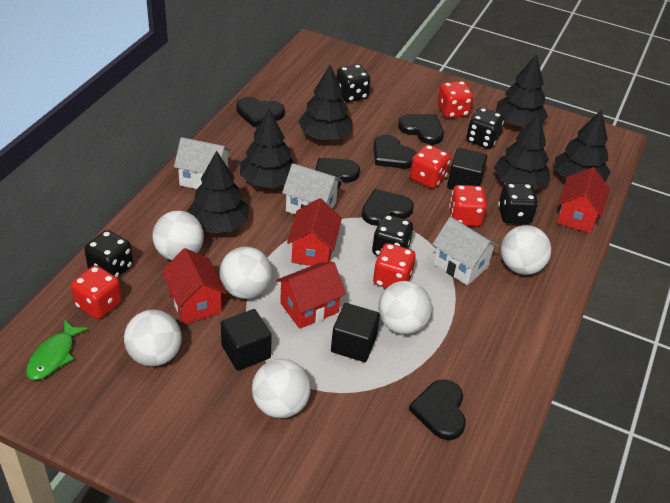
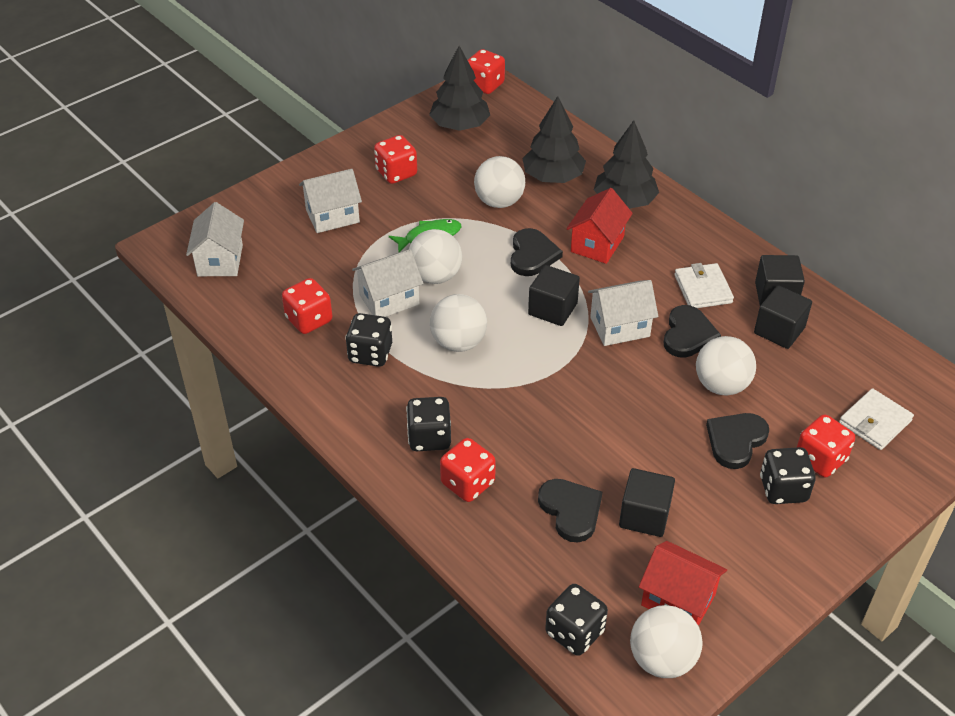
black cube: 3 -> 4
black dice: 5 -> 4
black heart: 6 -> 4
black tree: 6 -> 3
red house: 4 -> 2
white ball: 6 -> 5
white house: 3 -> 4
white wallet: 0 -> 2

